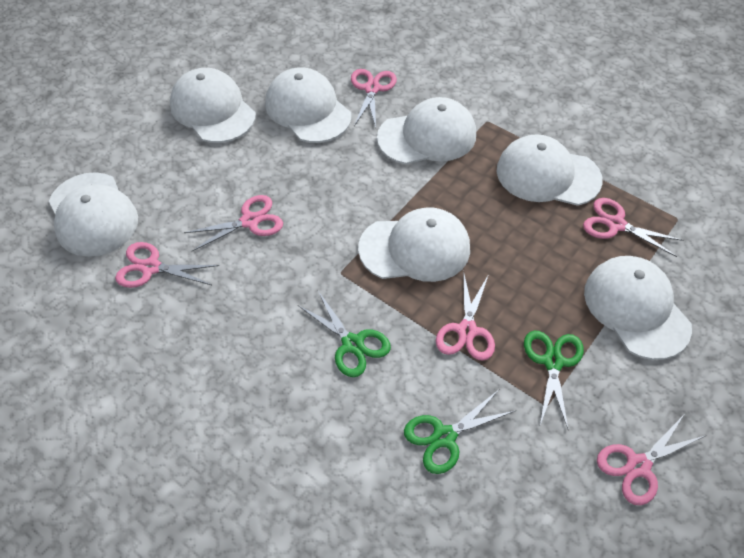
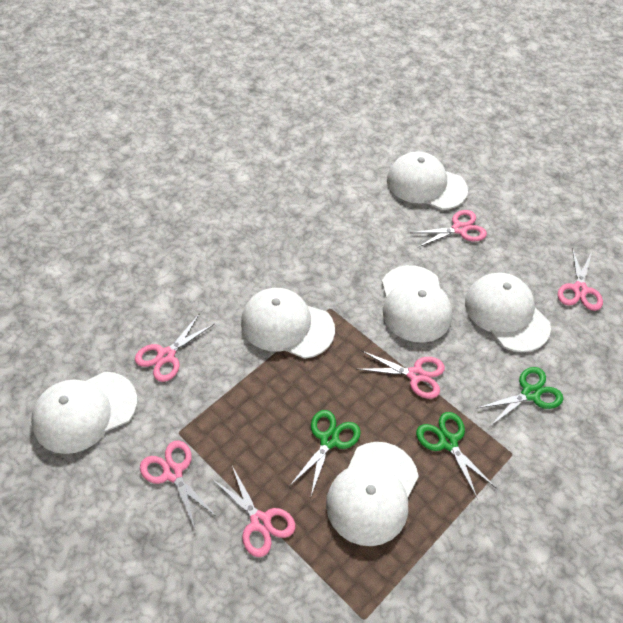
white cap: 7 -> 6

